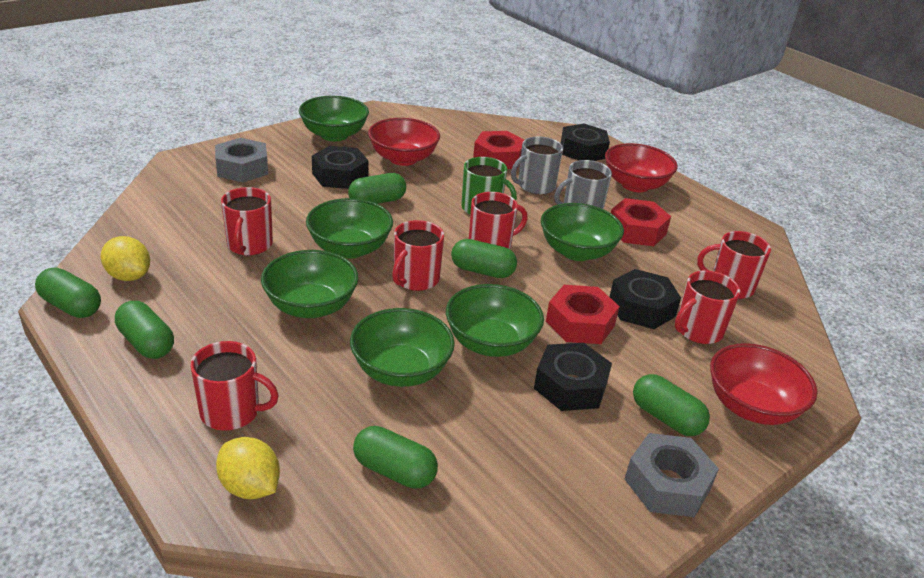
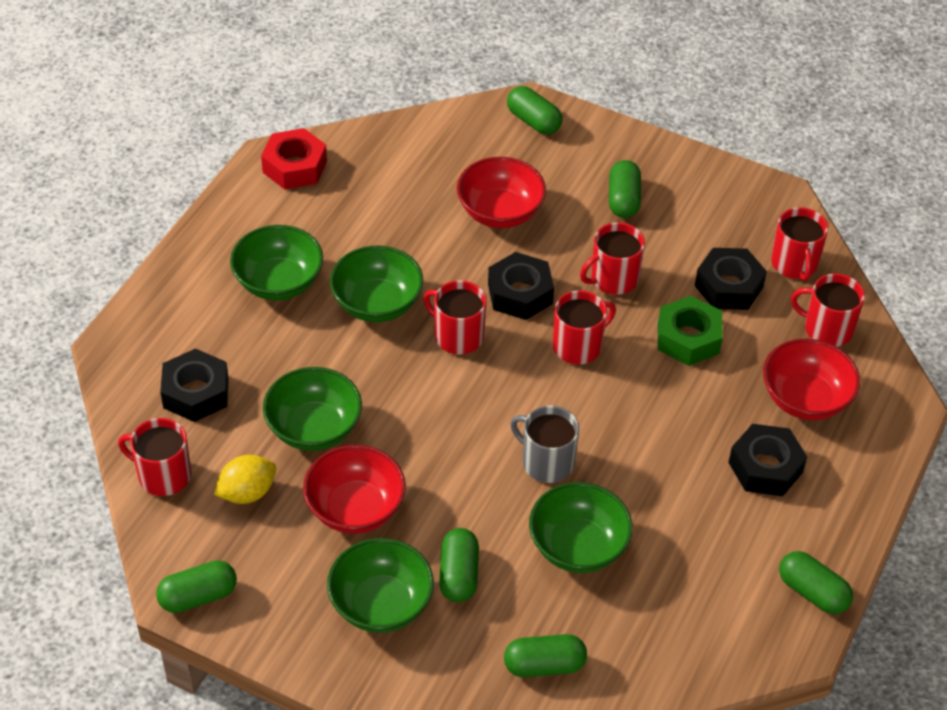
green bowl: 6 -> 5
green mug: 1 -> 0
green nut: 0 -> 1
grey mug: 2 -> 1
grey nut: 2 -> 0
red nut: 3 -> 1
yellow lemon: 2 -> 1

